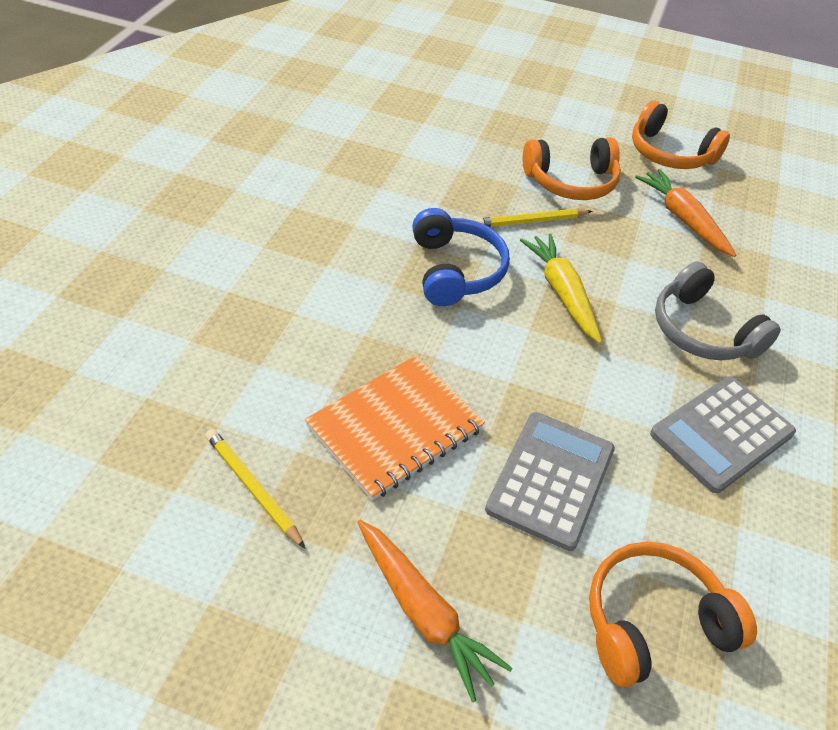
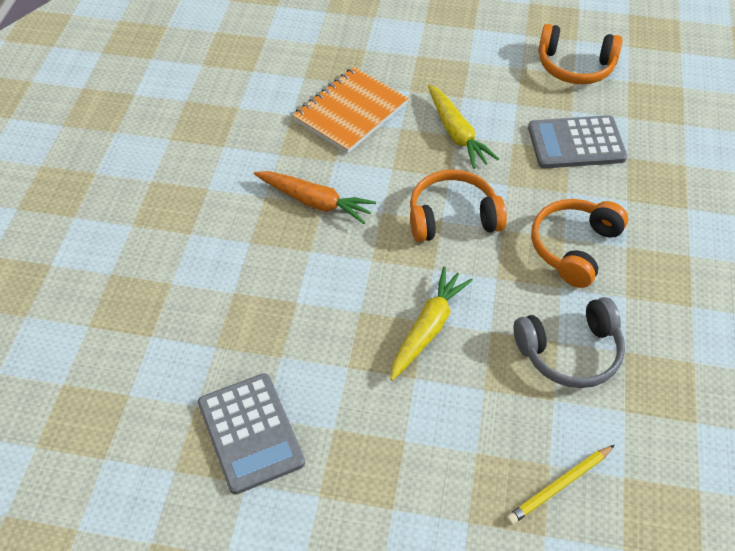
blue headphones: 1 -> 0
orange carrot: 2 -> 1
yellow carrot: 1 -> 2
yellow pencil: 2 -> 1

